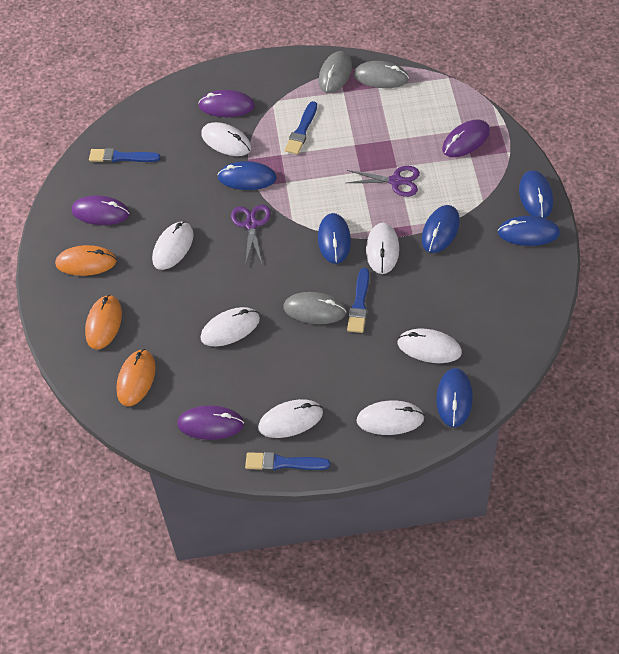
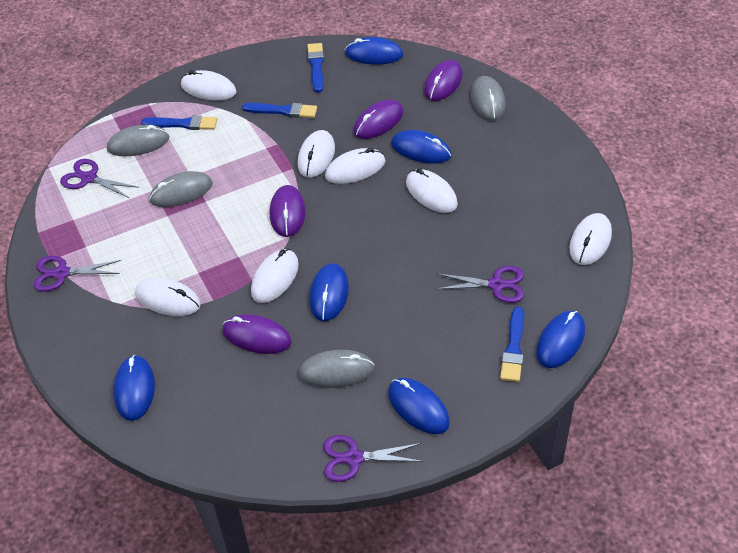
grey mouse: 3 -> 4
orange mouse: 3 -> 0
purple scissors: 2 -> 4

